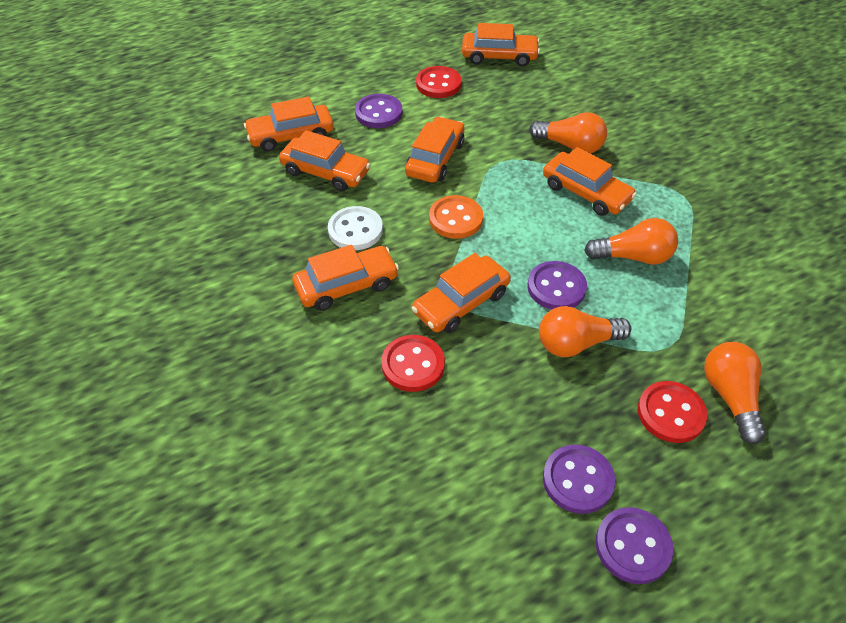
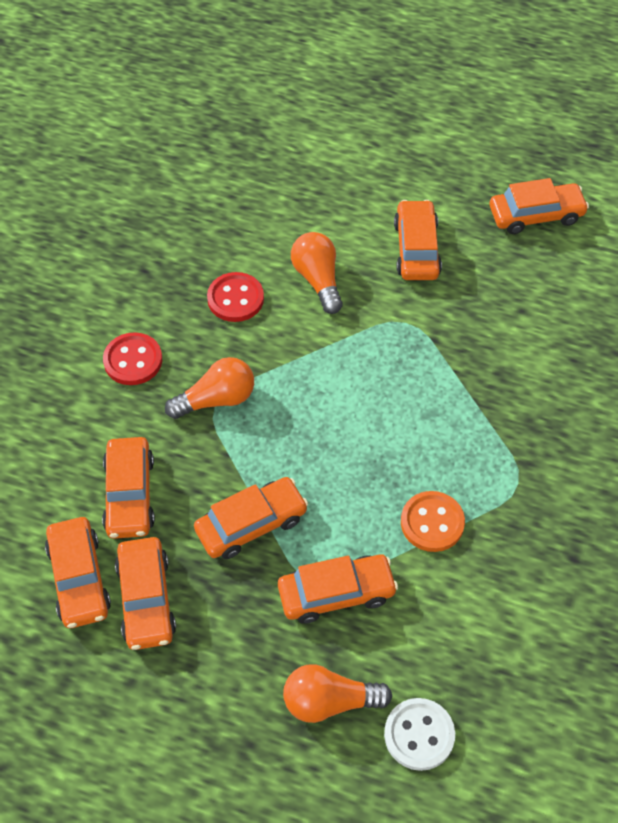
orange light bulb: 4 -> 3
purple button: 4 -> 0
red button: 3 -> 2

